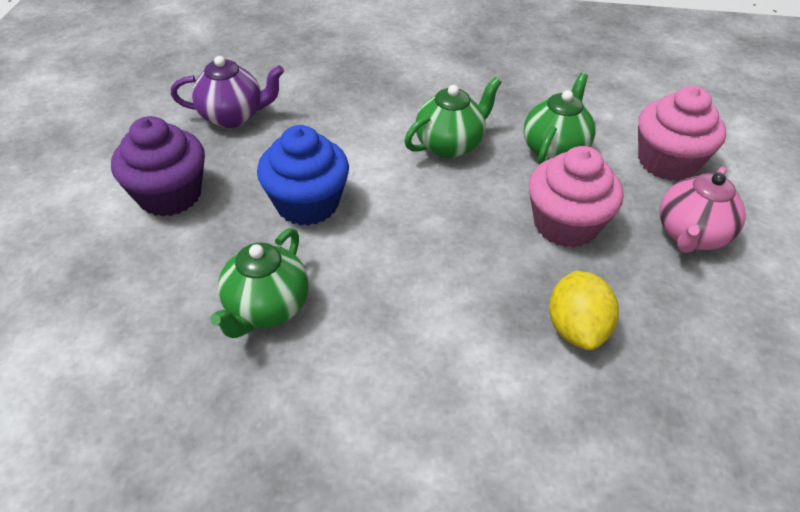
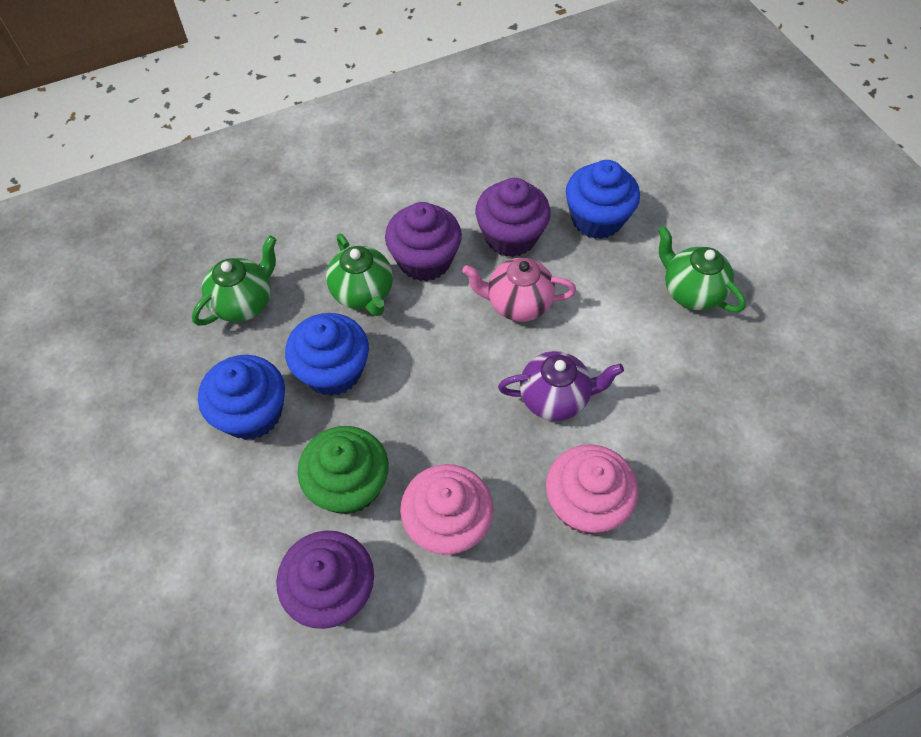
blue cupcake: 1 -> 3
green cupcake: 0 -> 1
purple cupcake: 1 -> 3
yellow lemon: 1 -> 0

